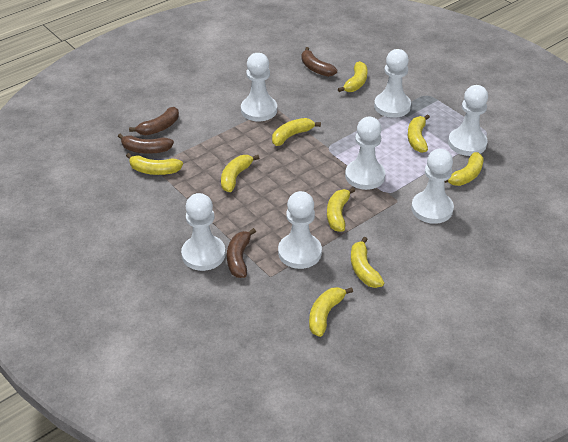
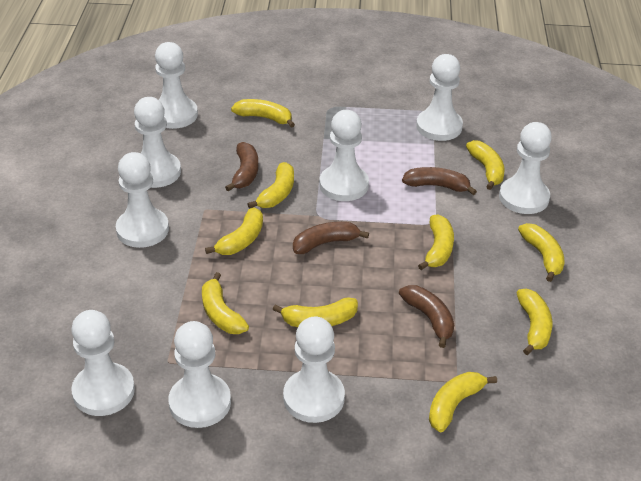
white pawn: 7 -> 9
yellow banana: 9 -> 10

